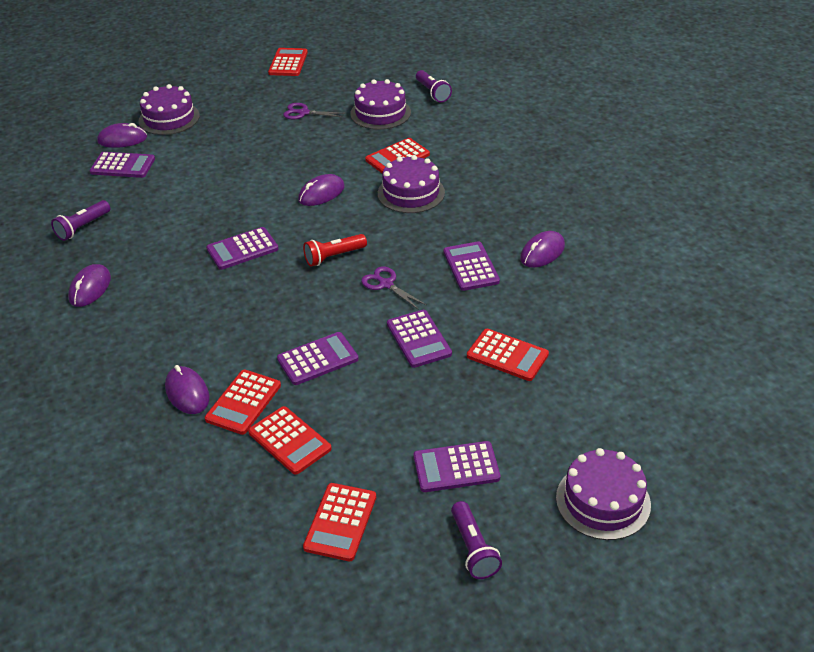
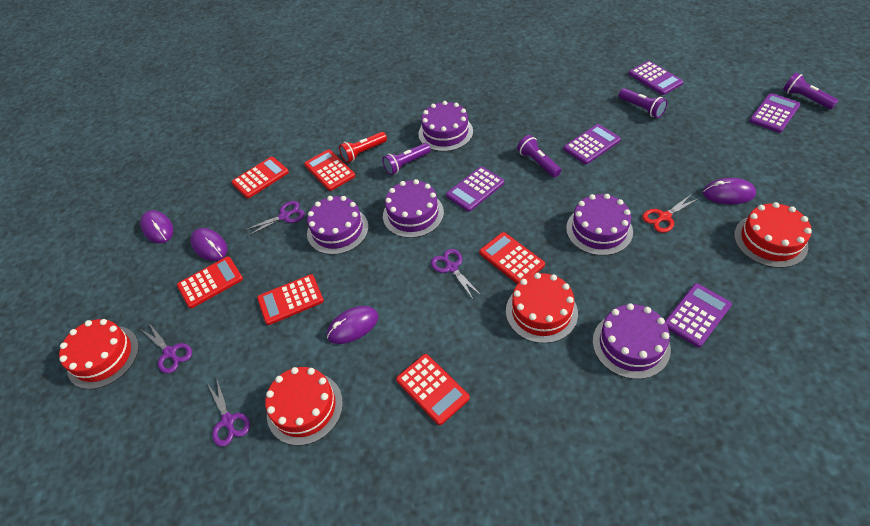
purple cake: 4 -> 5
purple calculator: 6 -> 5
purple flashlight: 3 -> 4
purple mouse: 5 -> 4
purple scissors: 2 -> 4
red cake: 0 -> 4
red scissors: 0 -> 1

